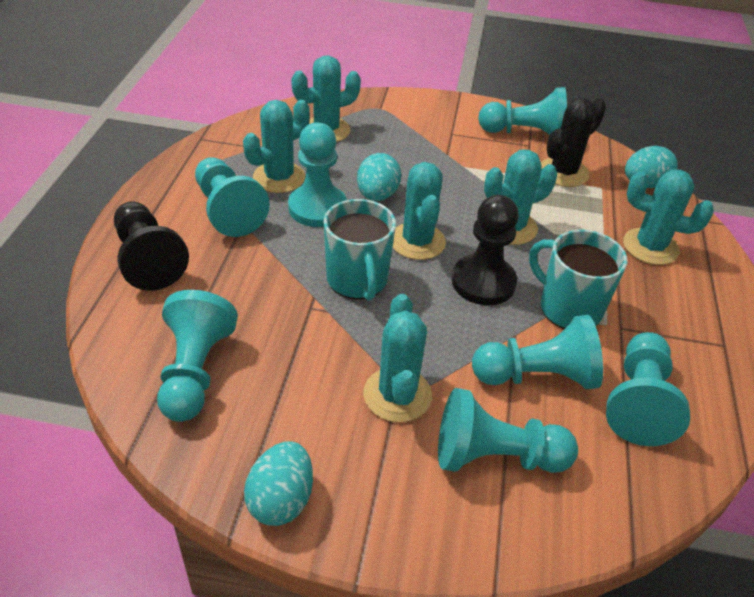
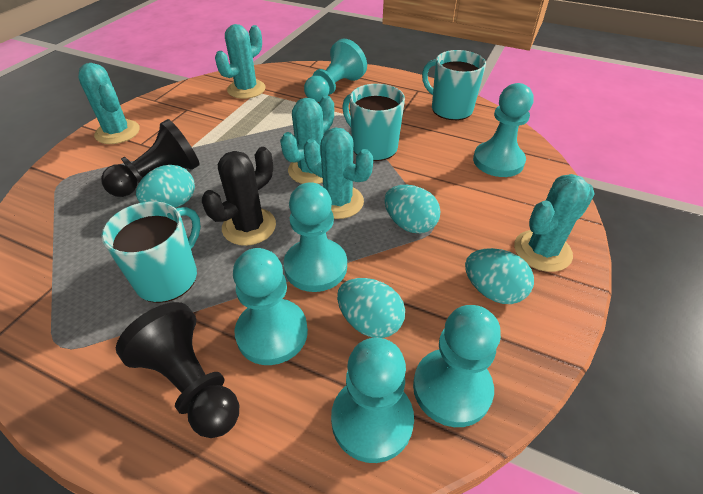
turquoise cactus: 6 -> 5
turquoise egg: 3 -> 4
turquoise mug: 2 -> 3
turquoise pawn: 7 -> 6

